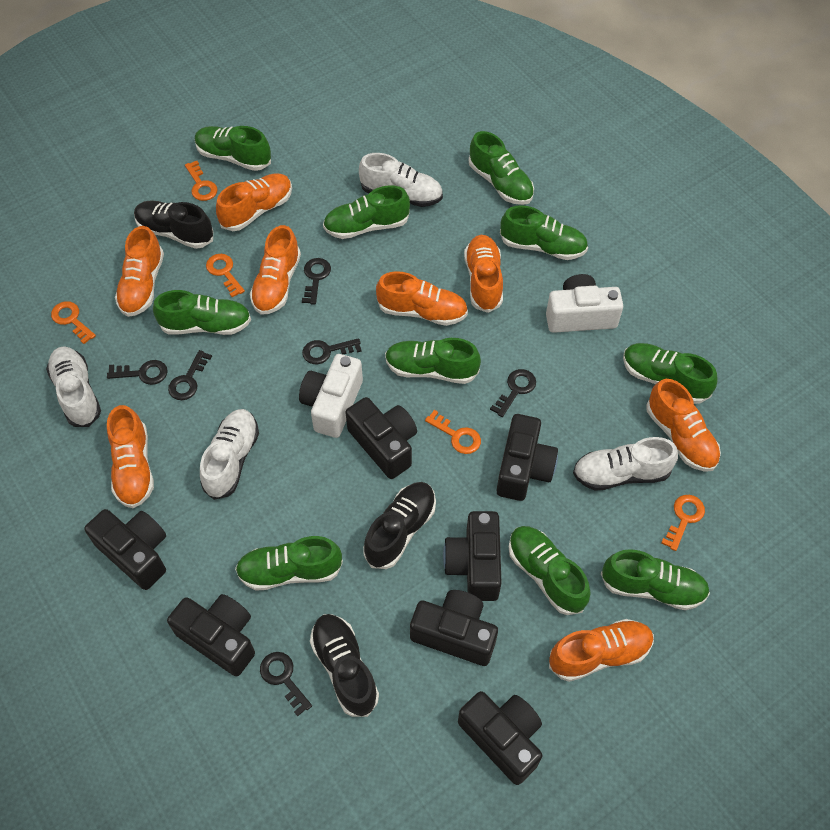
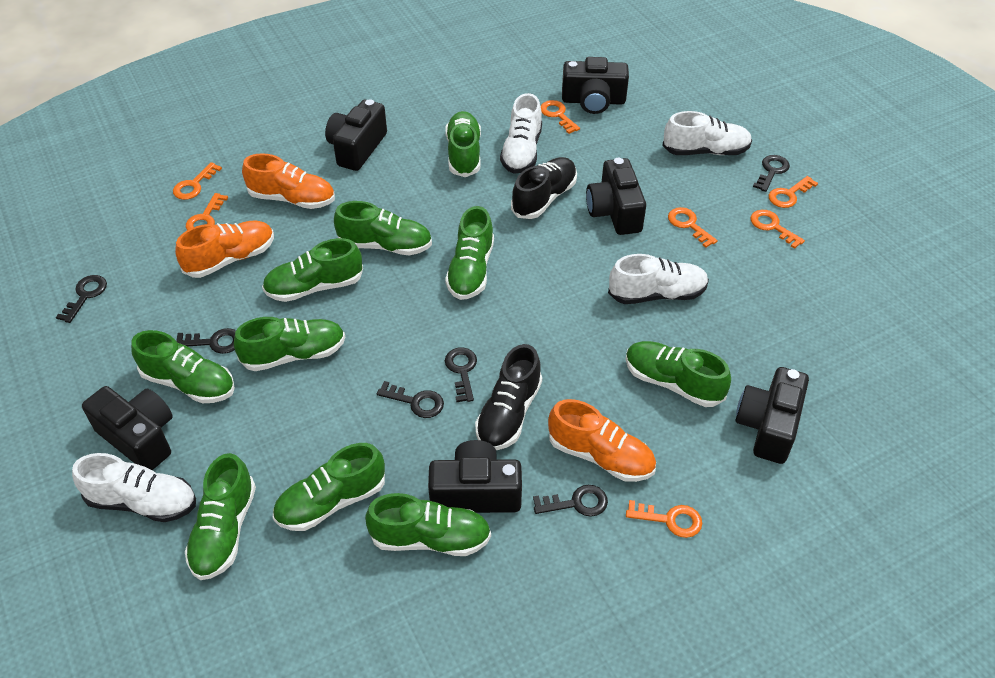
black camera: 7 -> 6
black shoe: 3 -> 2
orange key: 5 -> 7
orange shoe: 8 -> 3
white camera: 2 -> 0

